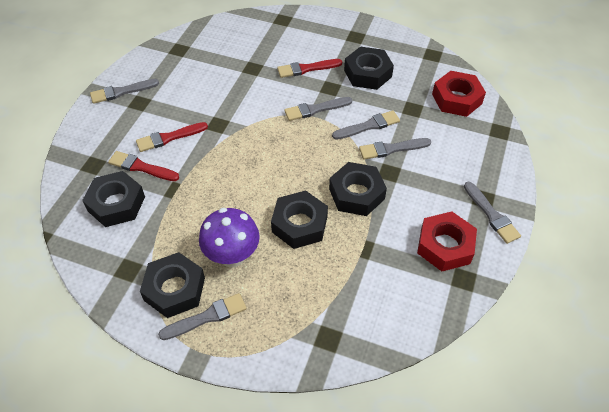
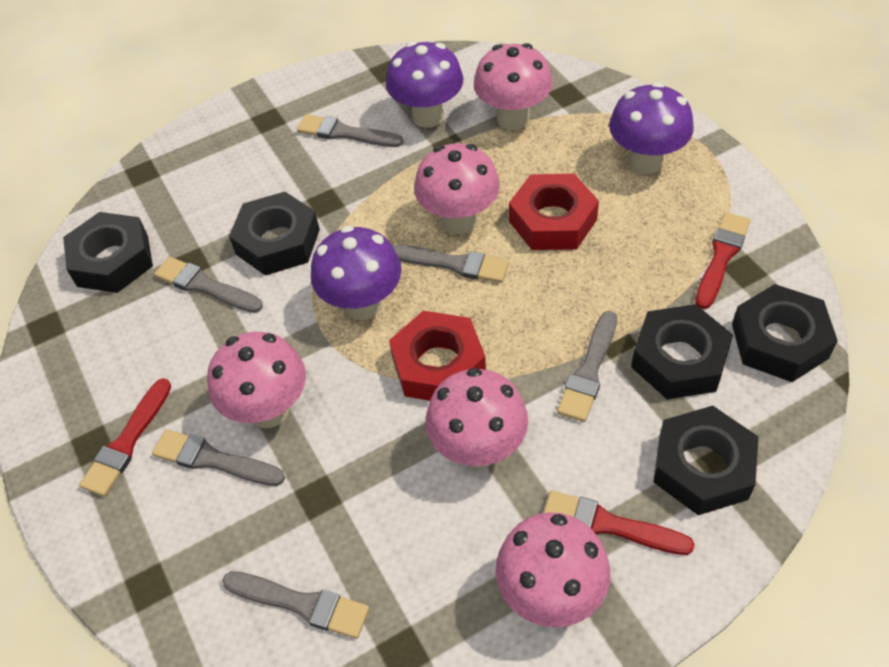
pink mushroom: 0 -> 5
purple mushroom: 1 -> 3

